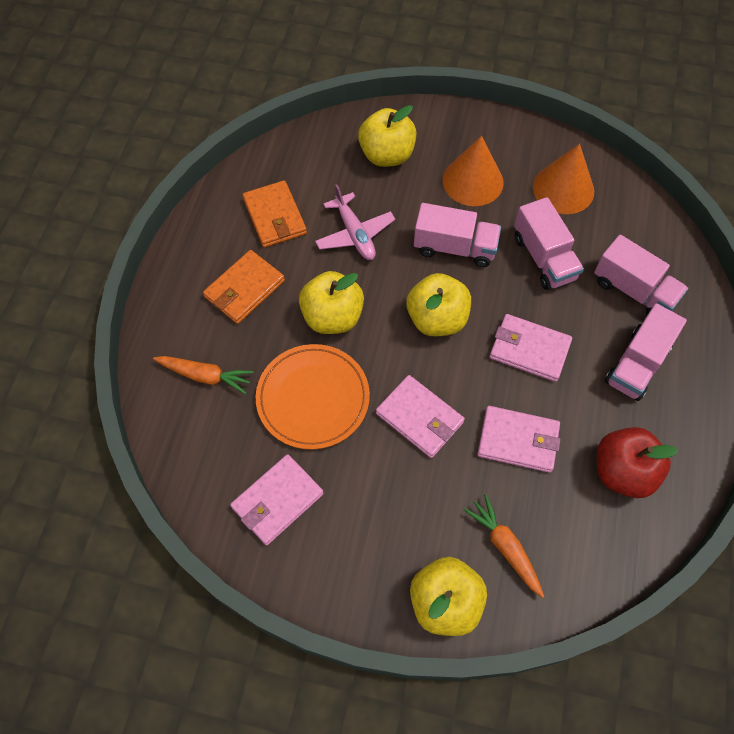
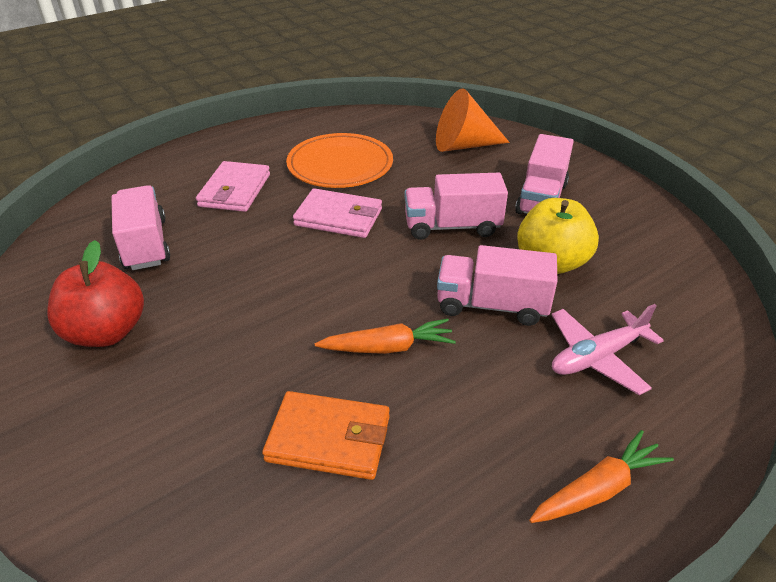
orange cone: 2 -> 1
orange wallet: 2 -> 1
pink wallet: 4 -> 2
yellow apple: 4 -> 1

